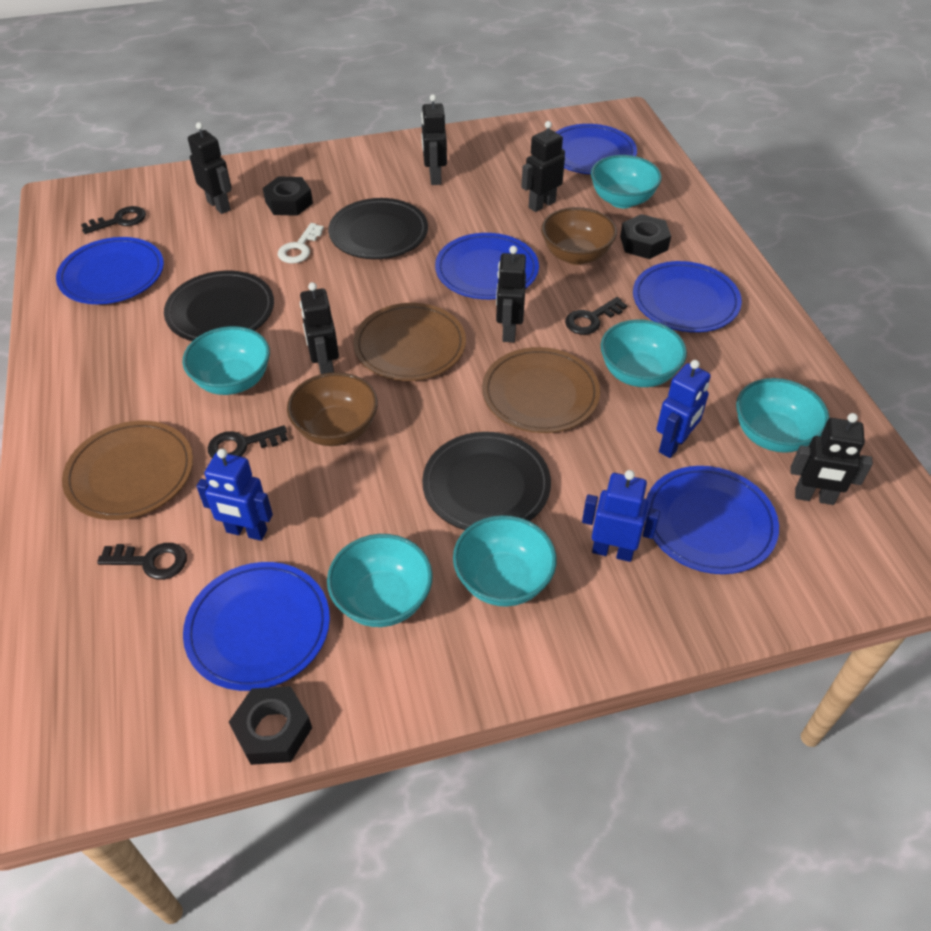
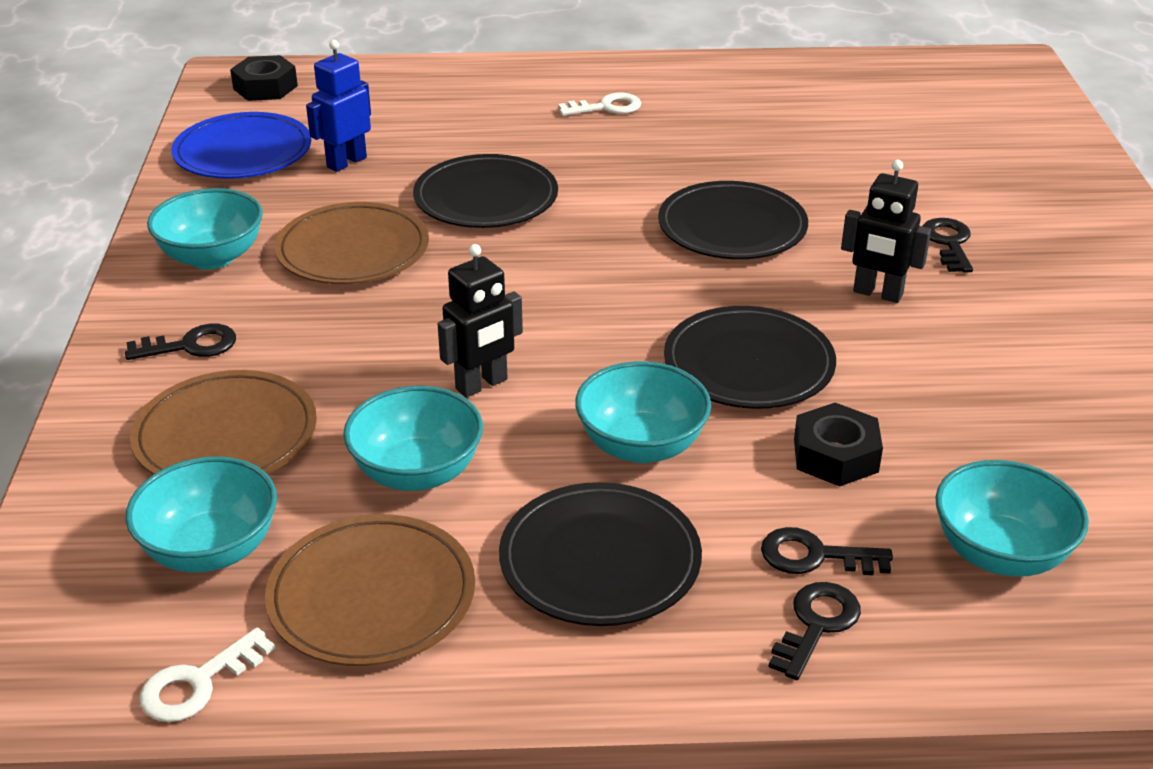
black nut: 3 -> 2
black plate: 3 -> 4
black robot: 6 -> 2
blue plate: 6 -> 1
blue robot: 3 -> 1
brown bowl: 2 -> 0
turquoise bowl: 6 -> 5
white key: 1 -> 2

